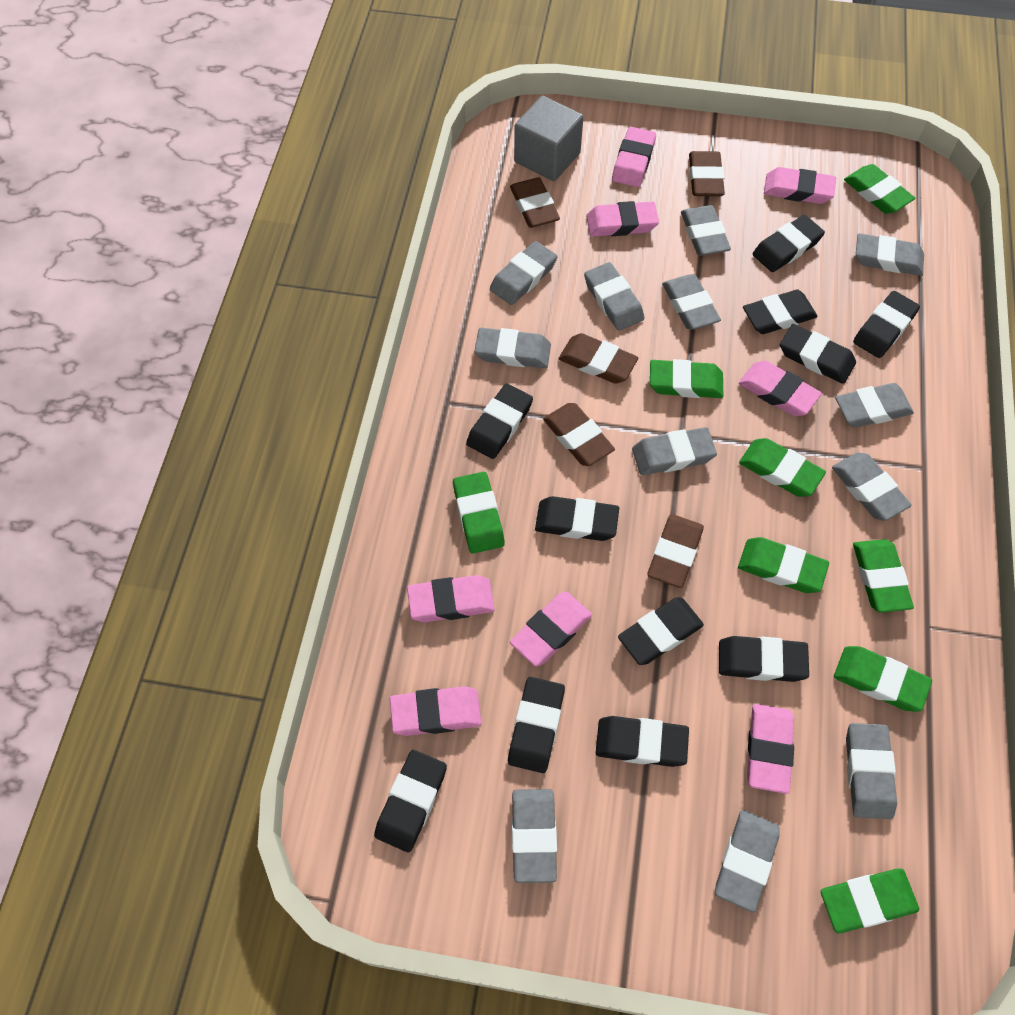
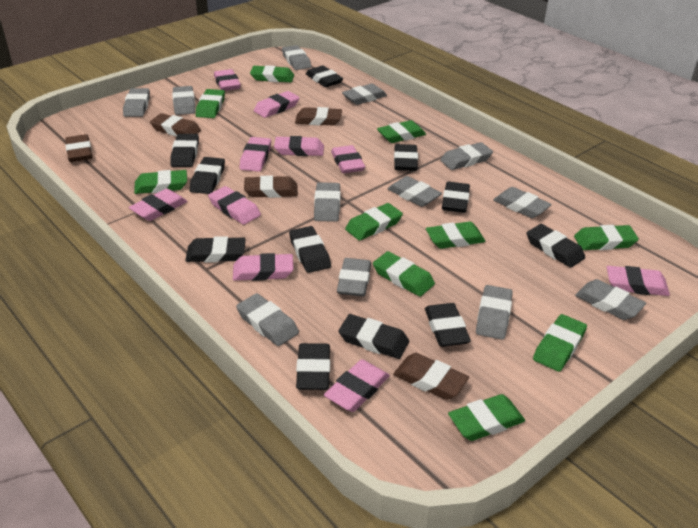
green eraser: 8 -> 10
grey cube: 1 -> 0
pink eraser: 8 -> 10

